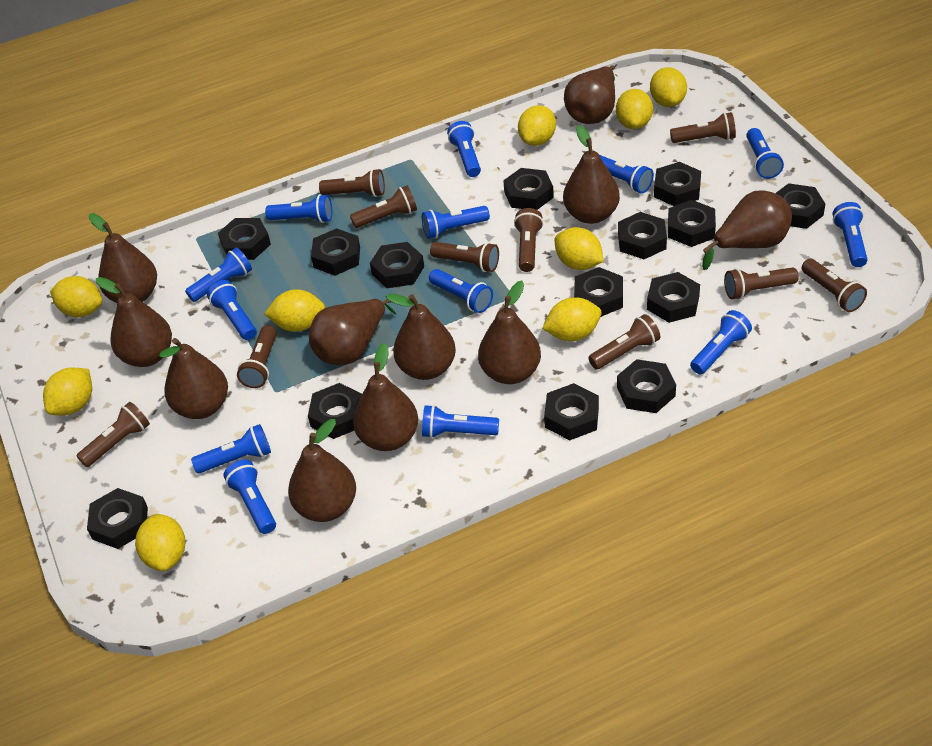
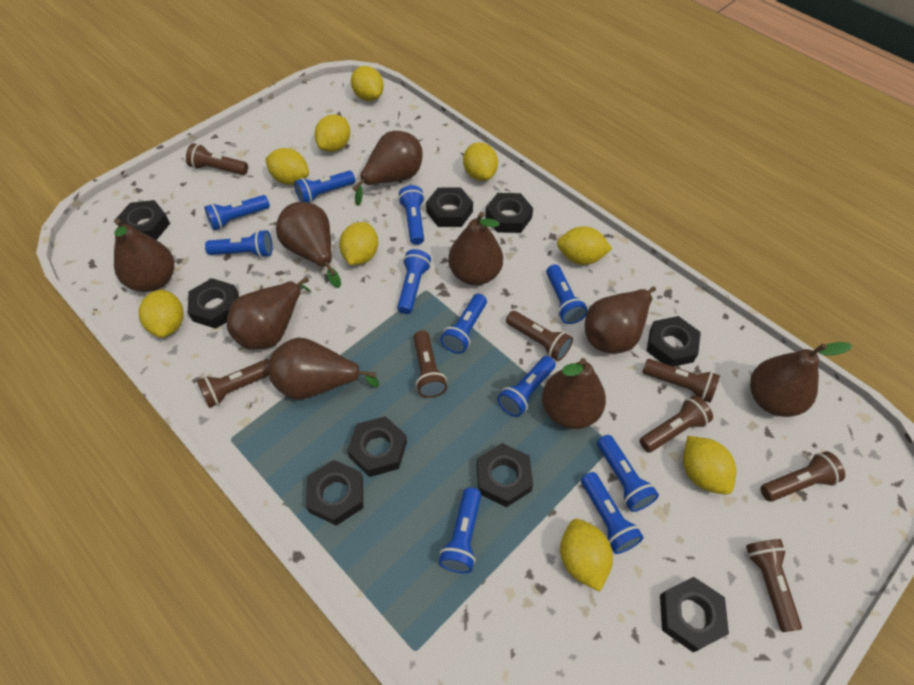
black nut: 14 -> 9
blue flashlight: 13 -> 11
brown flashlight: 10 -> 8
brown pear: 11 -> 9

